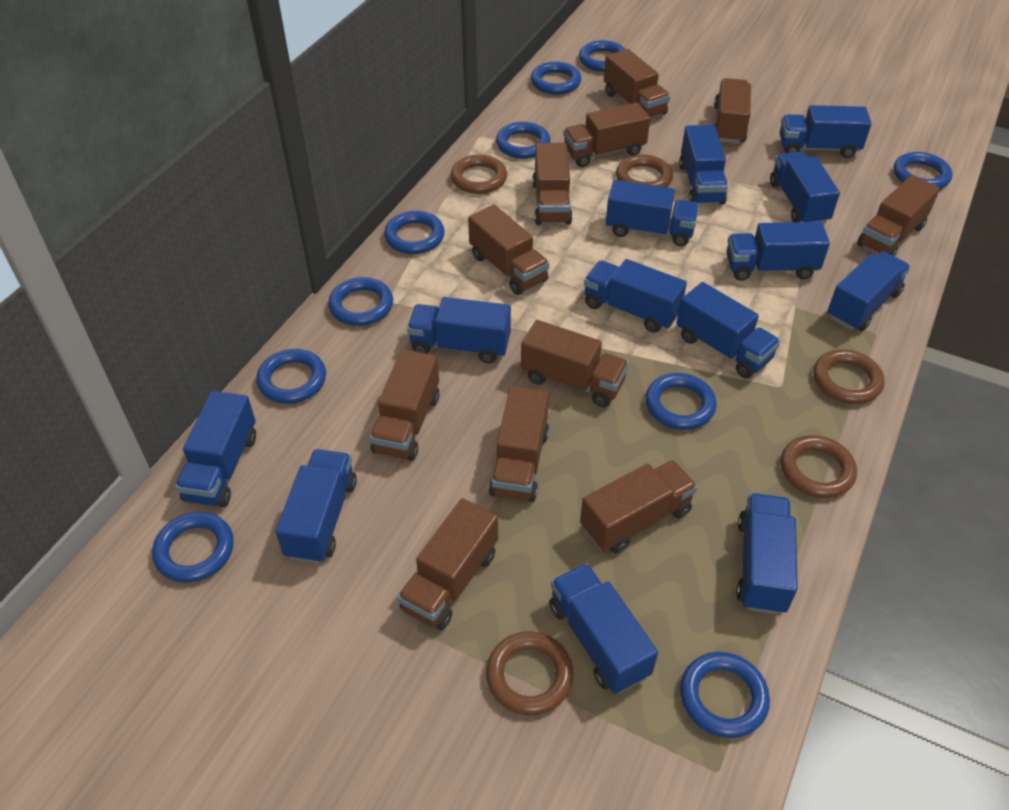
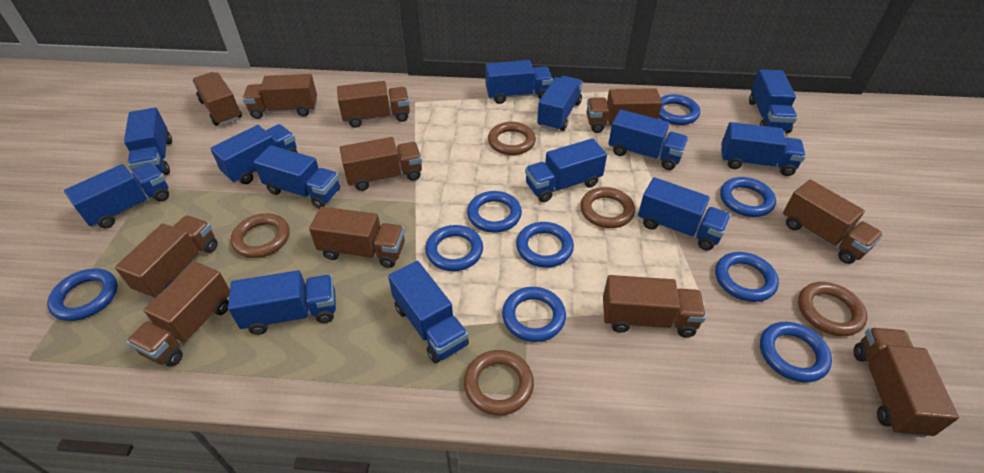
blue ring: 10 -> 9

